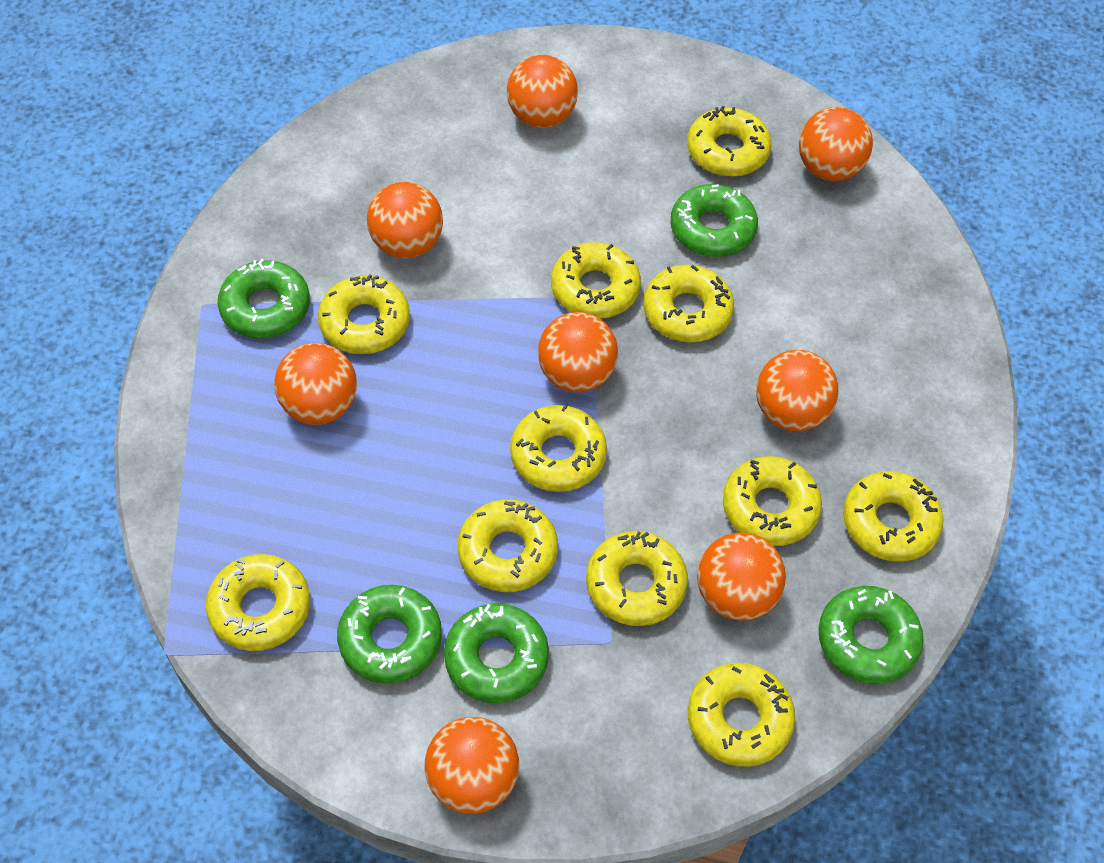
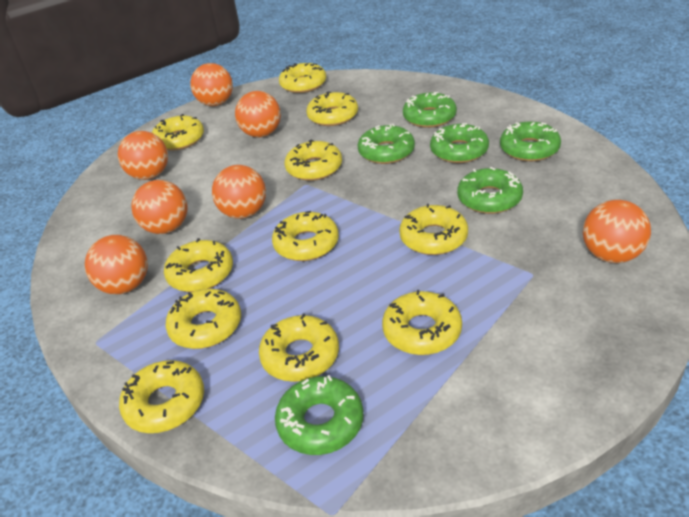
green donut: 5 -> 6
orange ball: 8 -> 7

